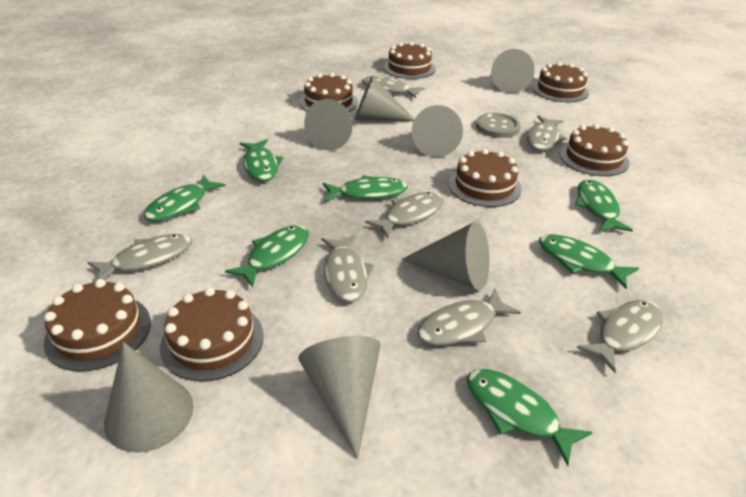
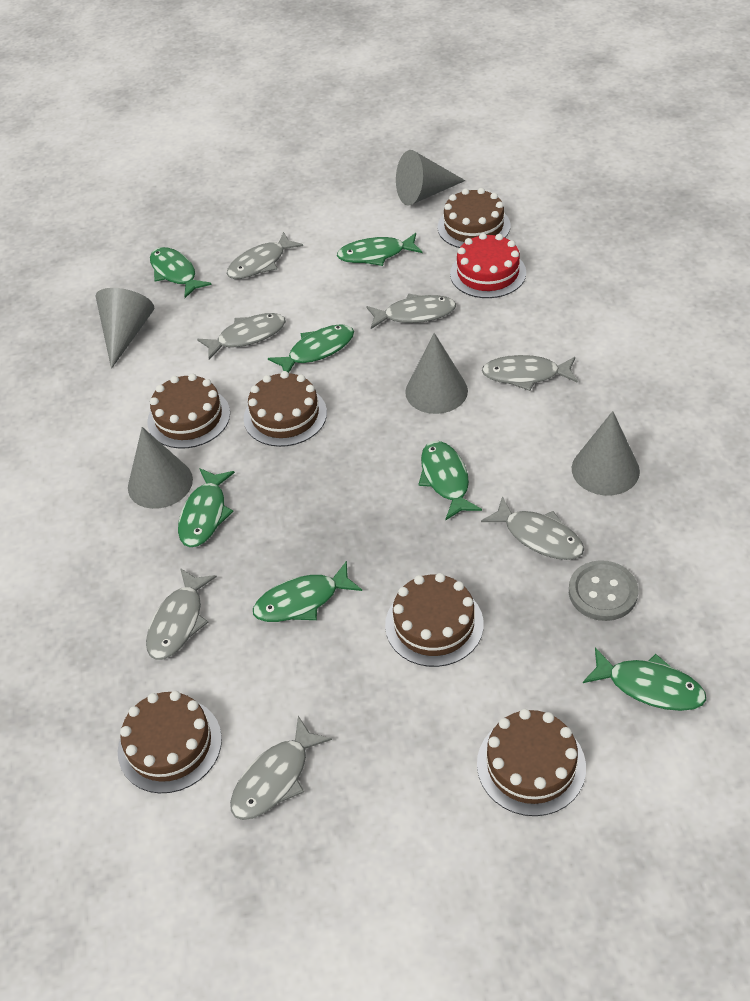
brown cake: 7 -> 6
grey cone: 7 -> 5
red cake: 0 -> 1

